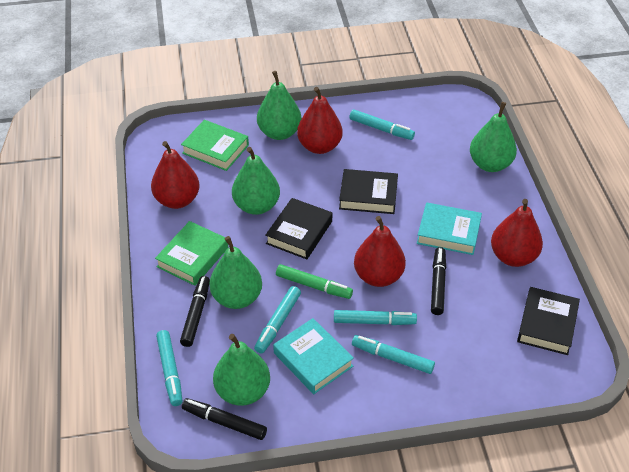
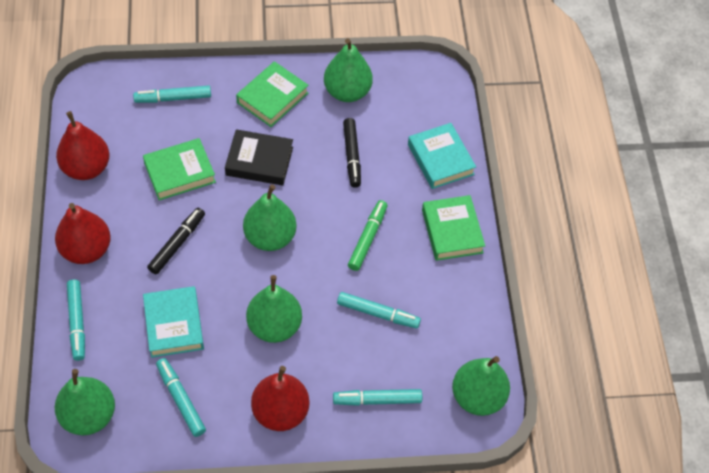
black book: 3 -> 1
black marker: 3 -> 2
green book: 2 -> 3
red pear: 4 -> 3

